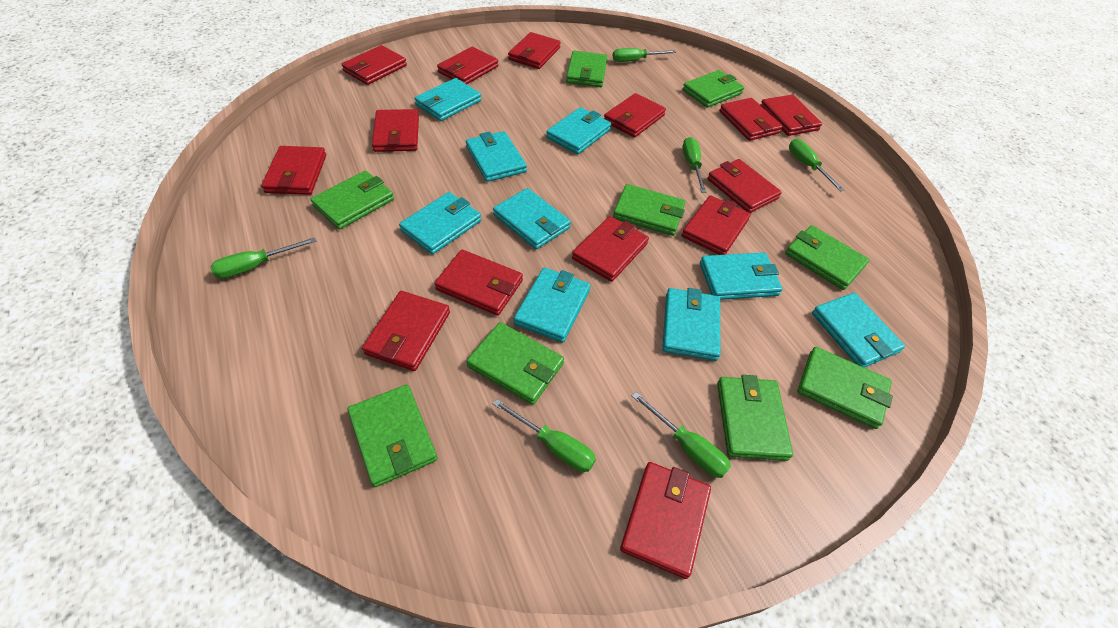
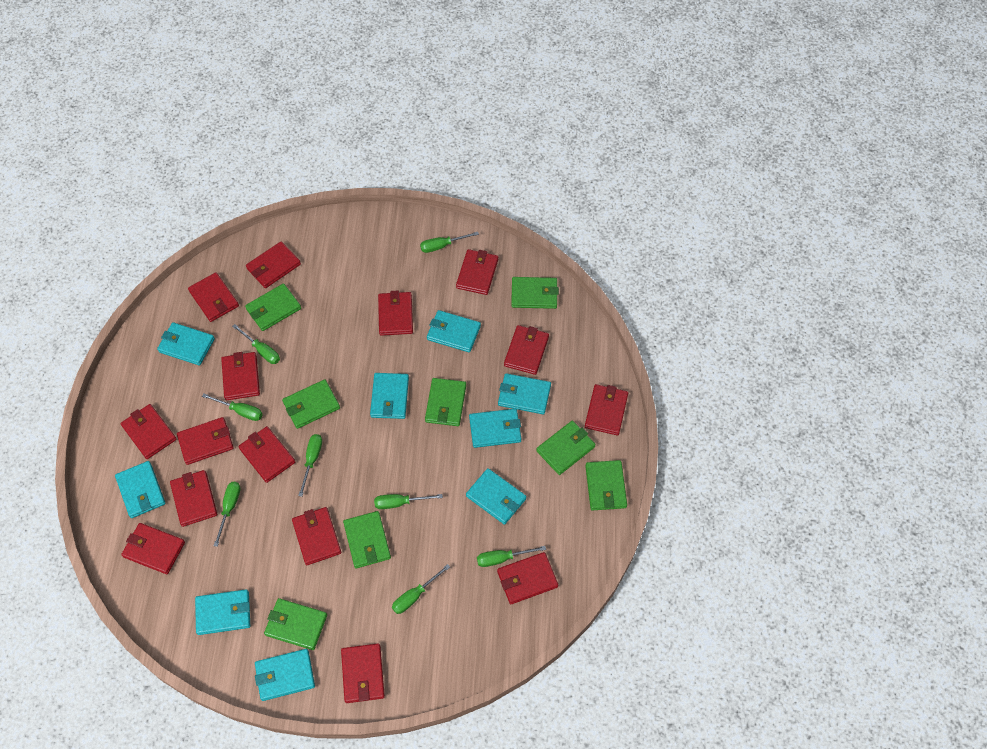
green screwdriver: 6 -> 8
green wallet: 9 -> 8
red wallet: 14 -> 15

